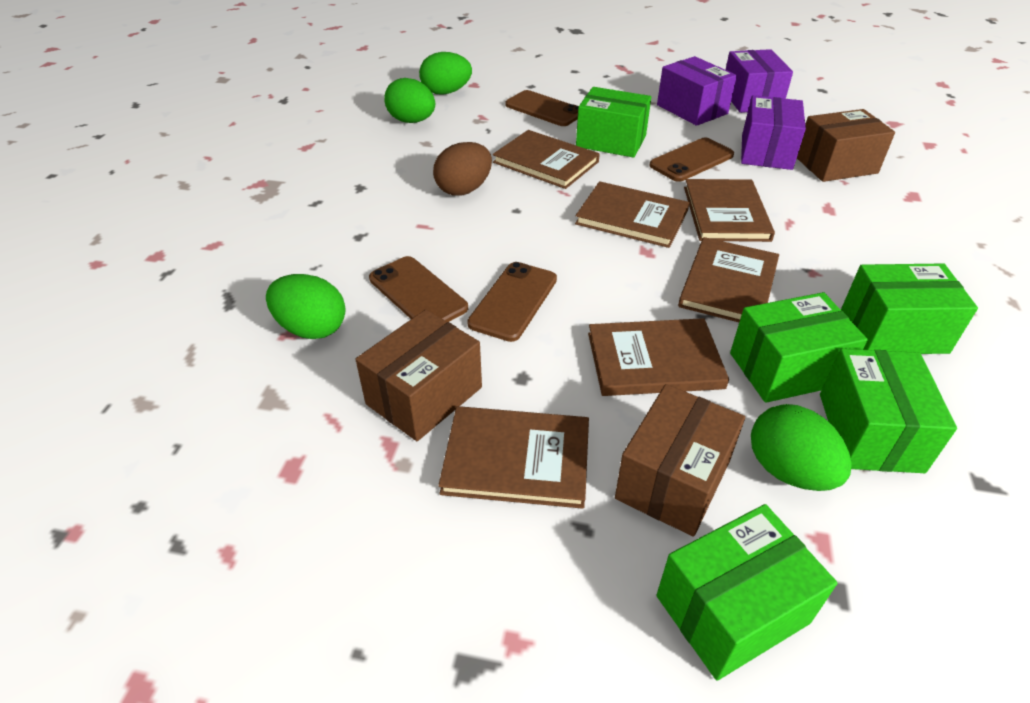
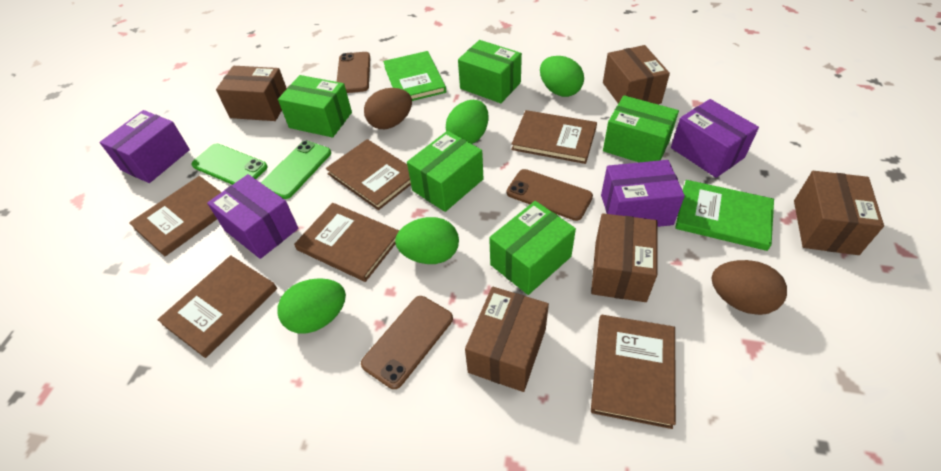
brown box: 3 -> 5
brown egg: 1 -> 2
brown phone: 4 -> 3
green book: 0 -> 2
green phone: 0 -> 2
purple box: 3 -> 4

